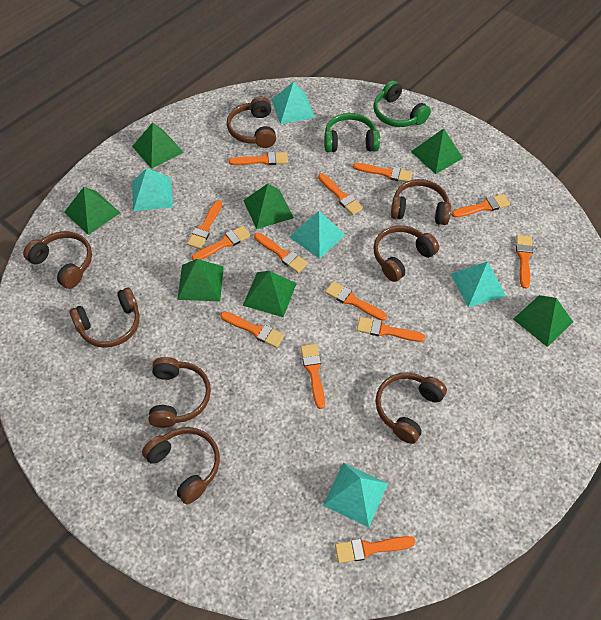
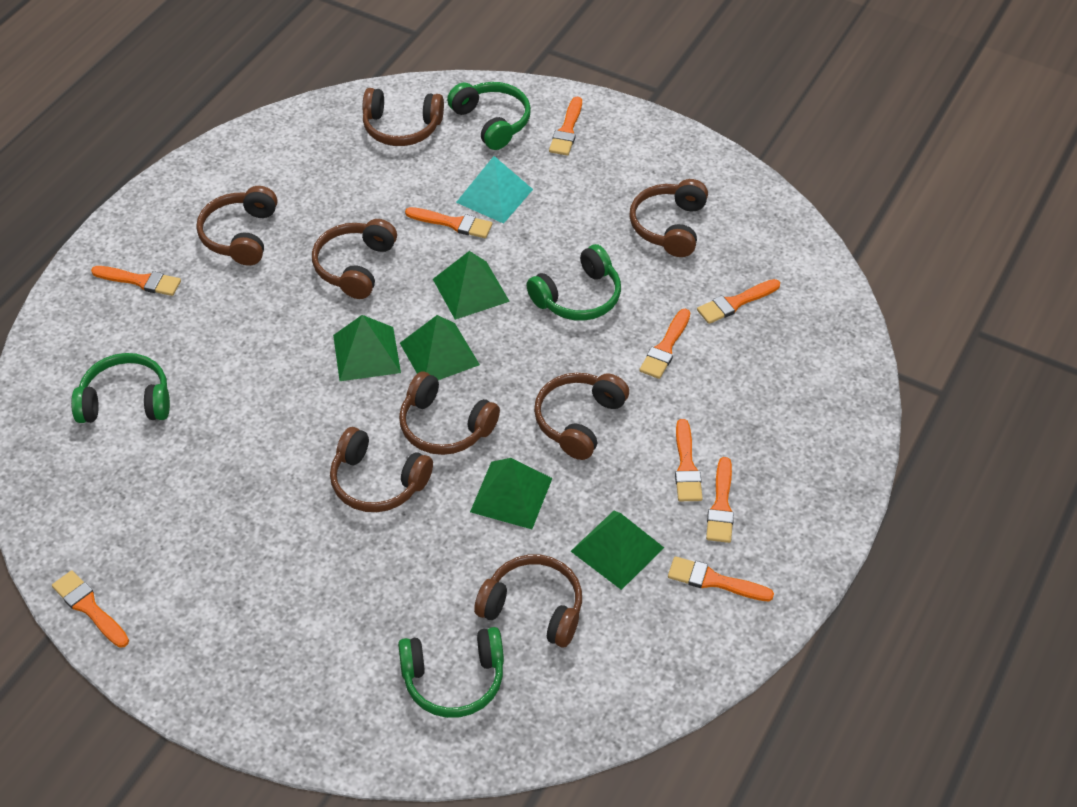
green headphones: 2 -> 4
green pyramid: 7 -> 5
orange brush: 13 -> 9
turquoise pyramid: 5 -> 1

